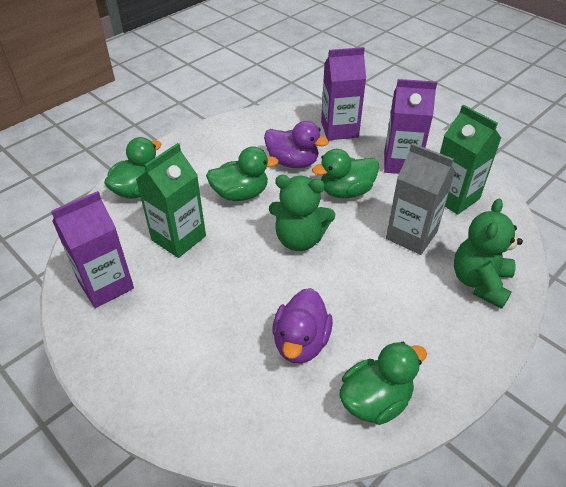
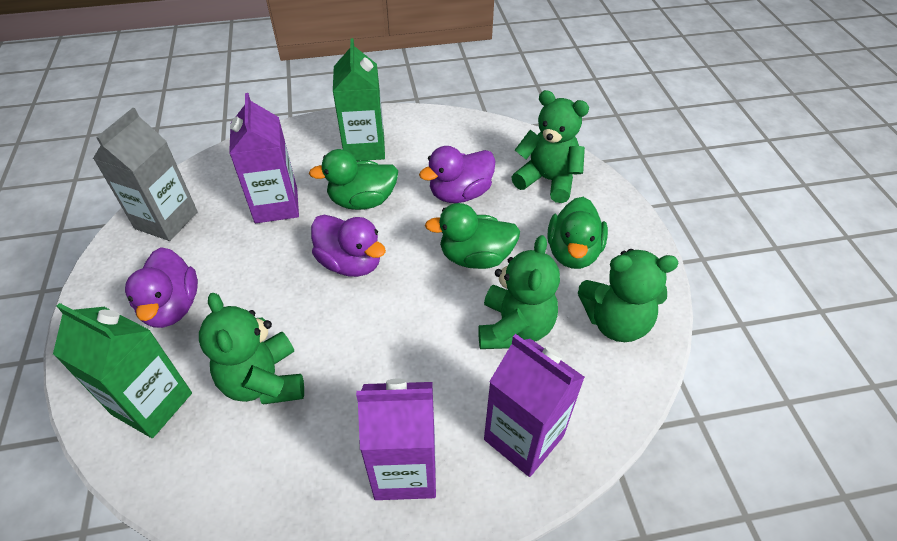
green duck: 4 -> 3
green teddy bear: 2 -> 4
purple duck: 2 -> 3

